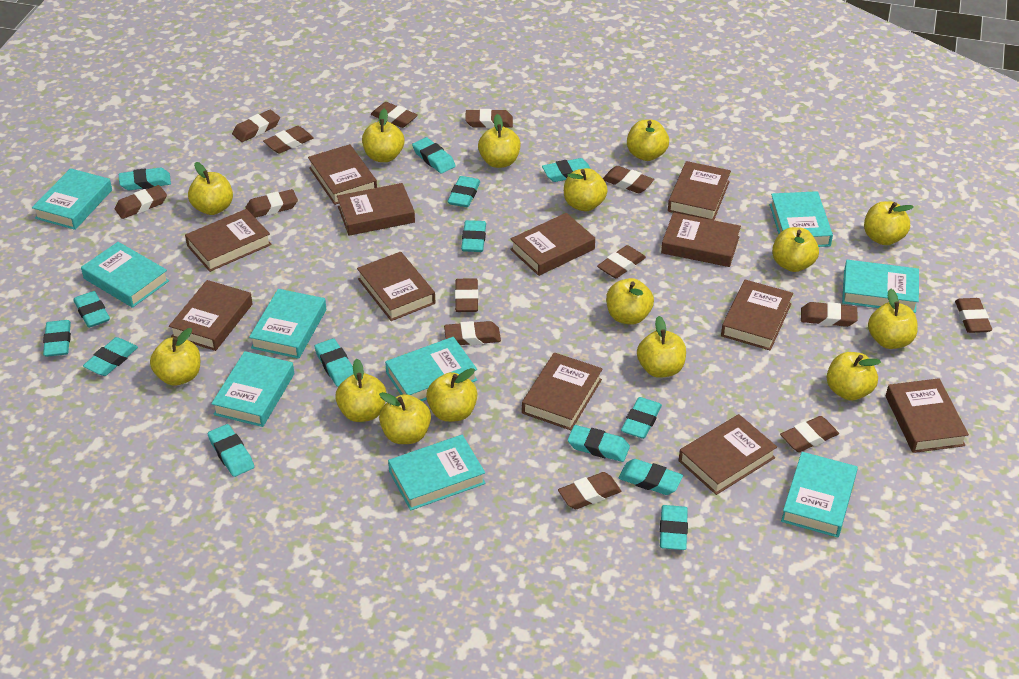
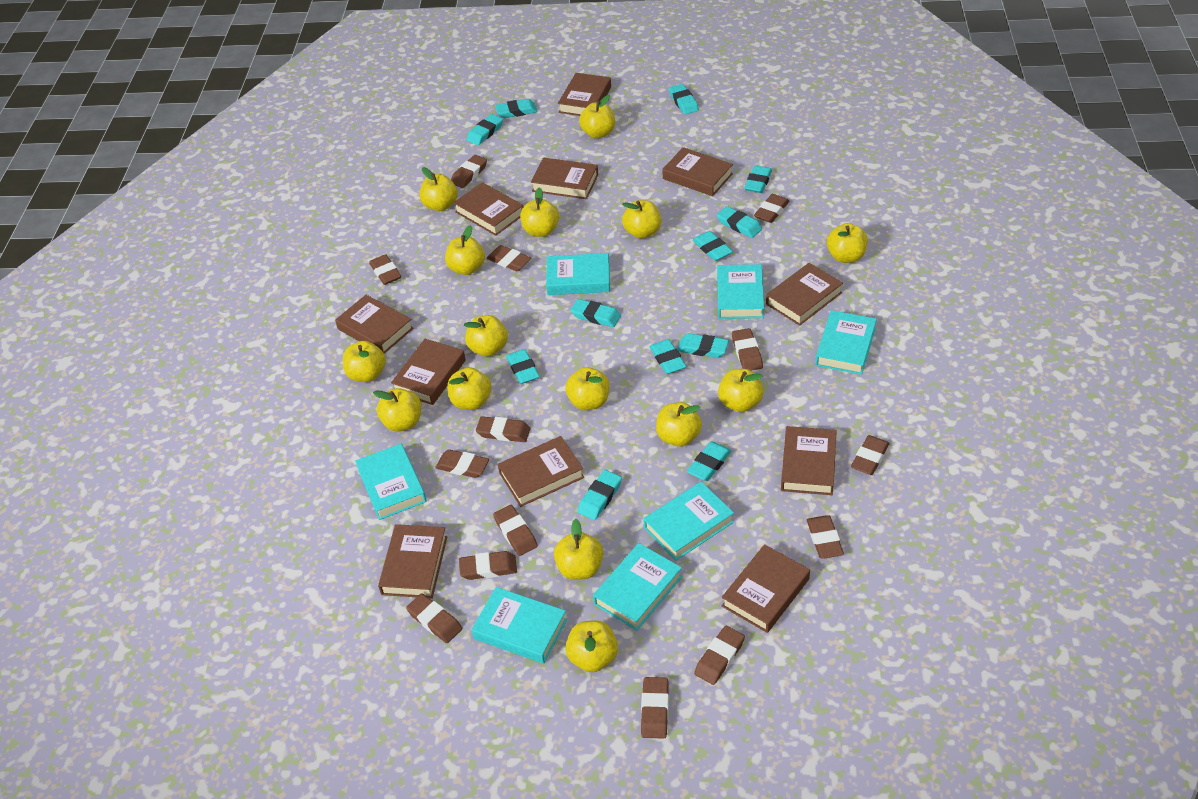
brown book: 12 -> 11
turquoise book: 9 -> 7
turquoise eraser: 14 -> 12

